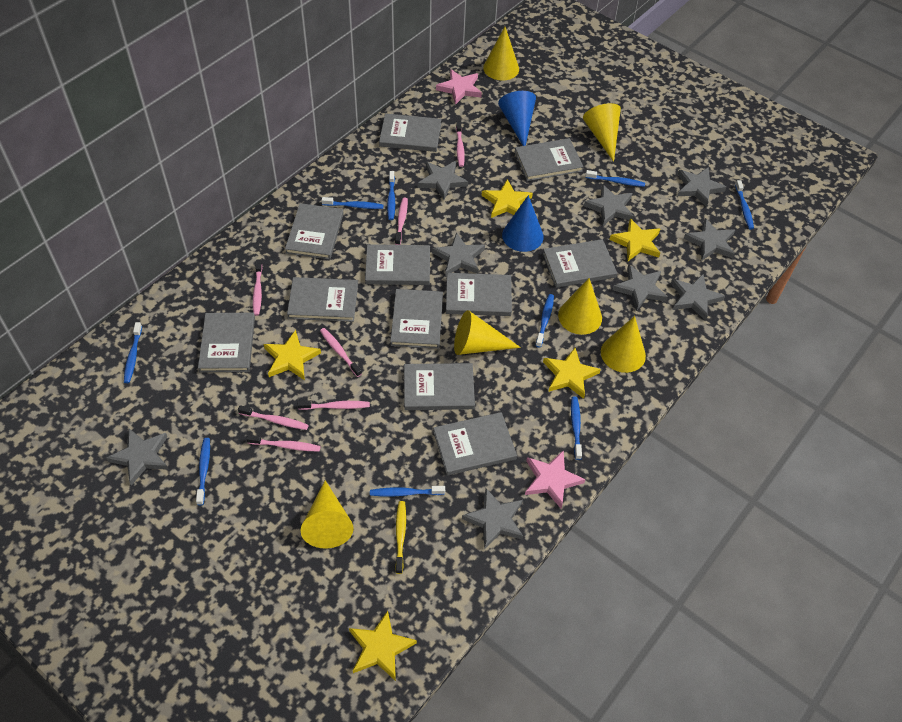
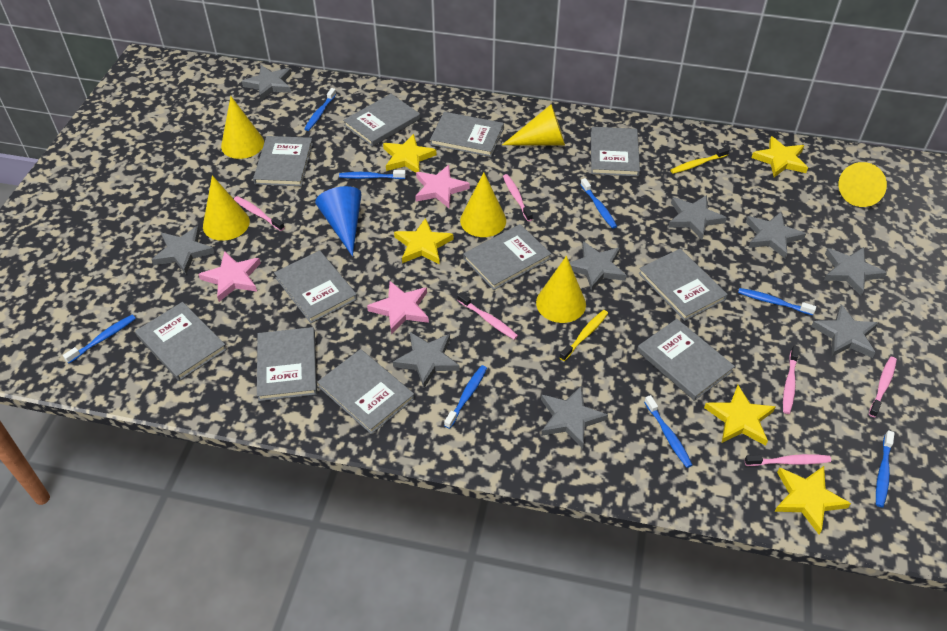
blue cone: 2 -> 1
blue toothbrush: 9 -> 8
pink star: 2 -> 3
pink toothbrush: 7 -> 6
yellow toothbrush: 1 -> 2

